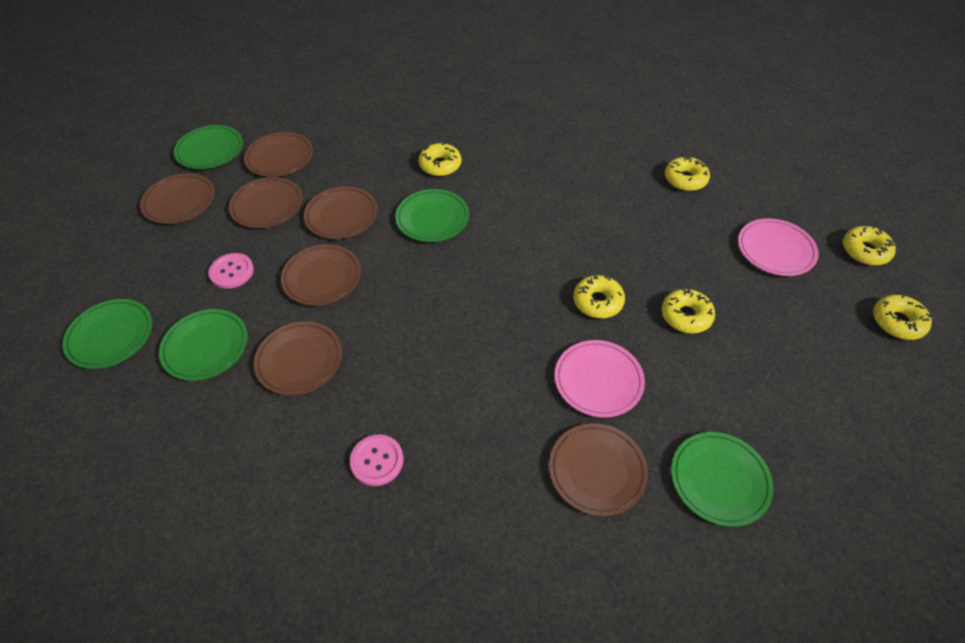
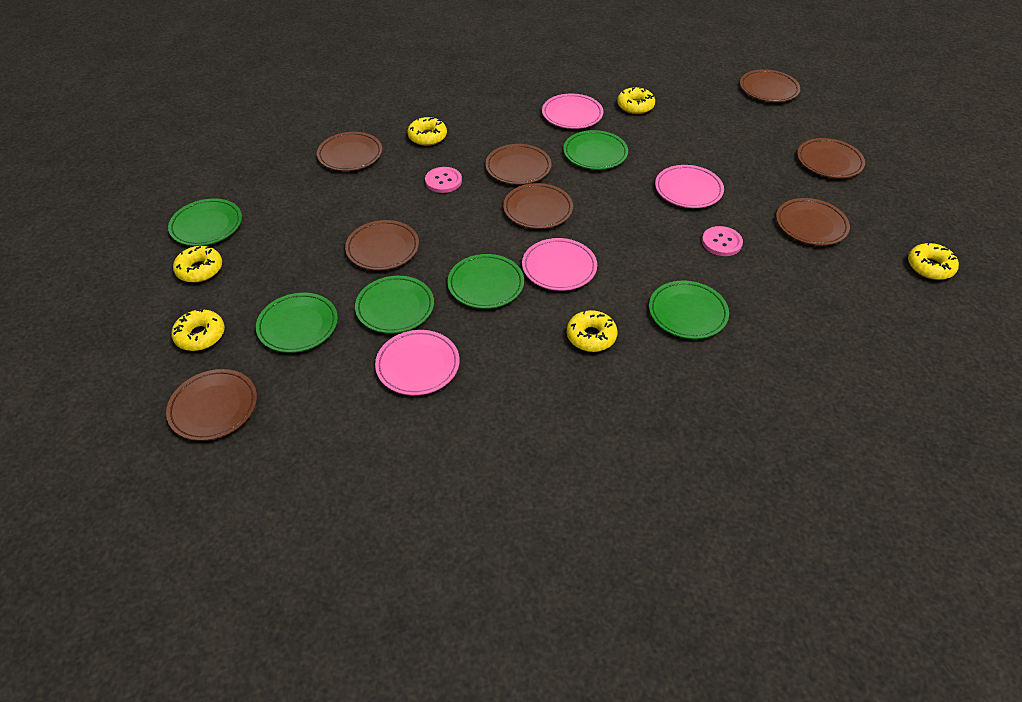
brown plate: 7 -> 8
green plate: 5 -> 6
pink plate: 2 -> 4

